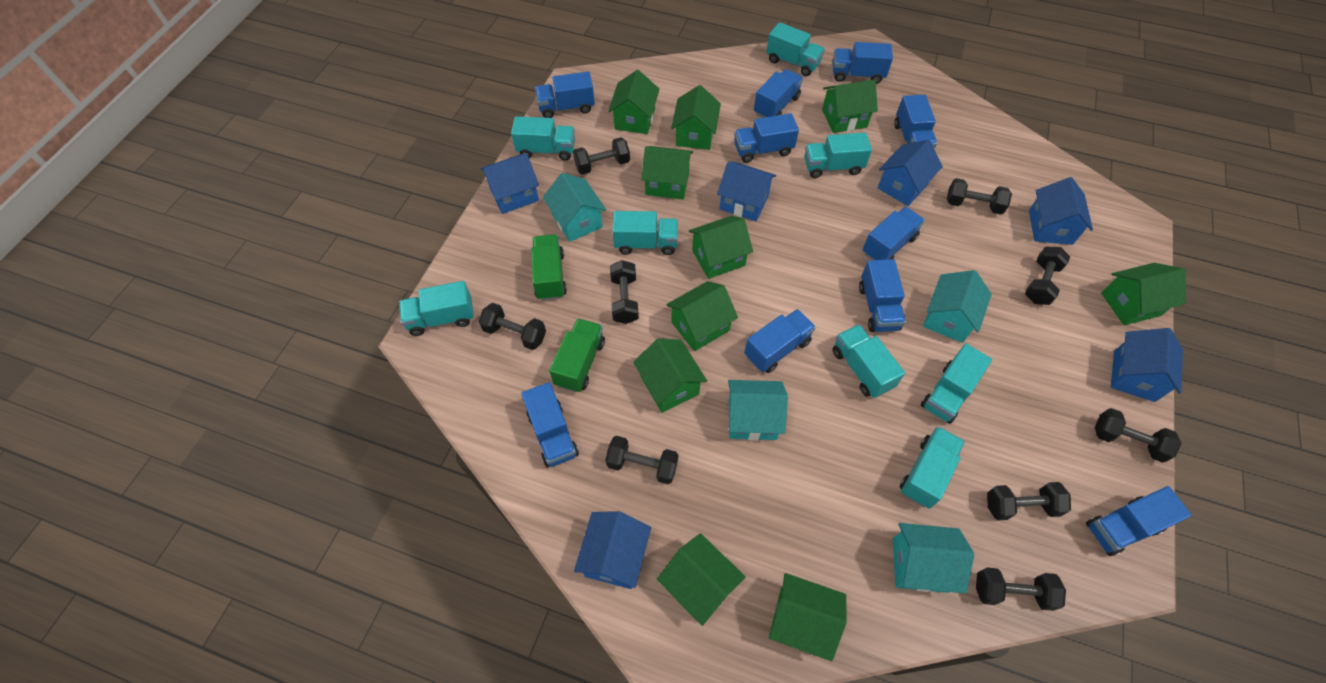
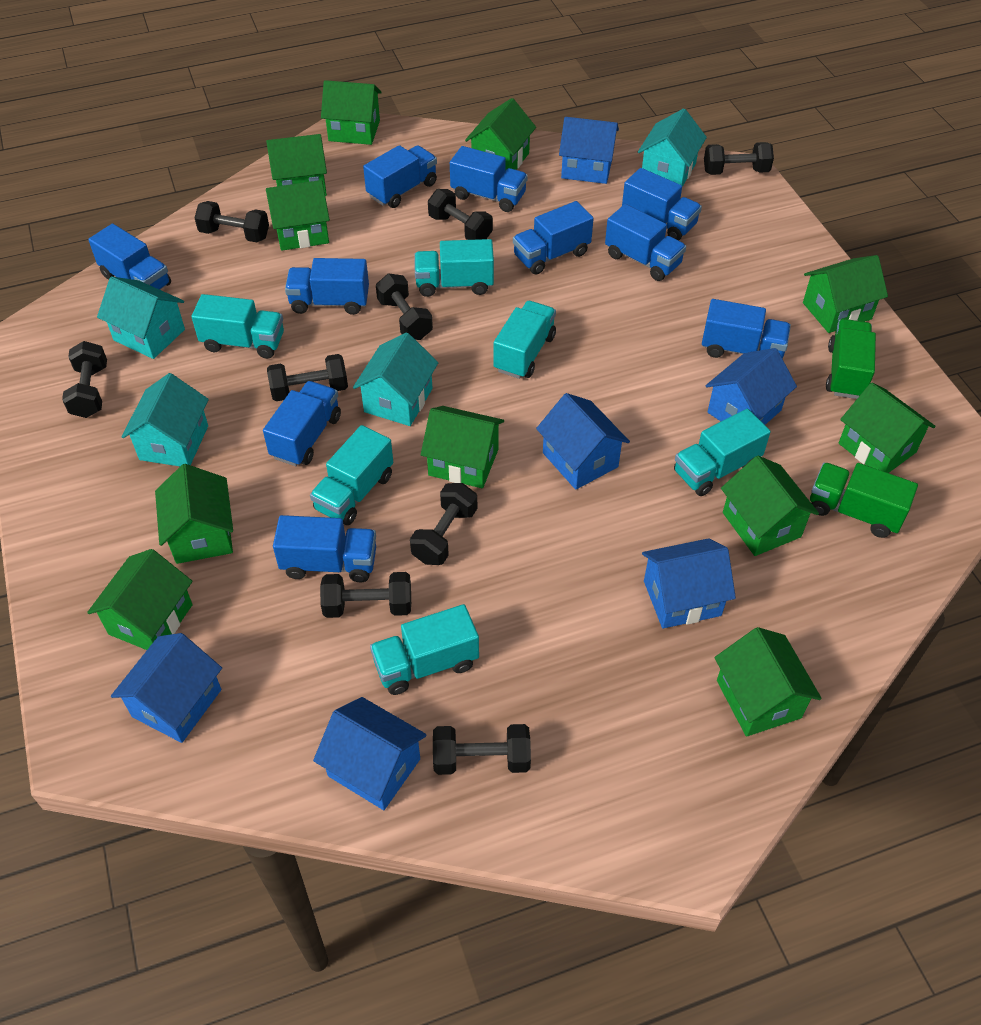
green house: 10 -> 11
turquoise truck: 8 -> 6

